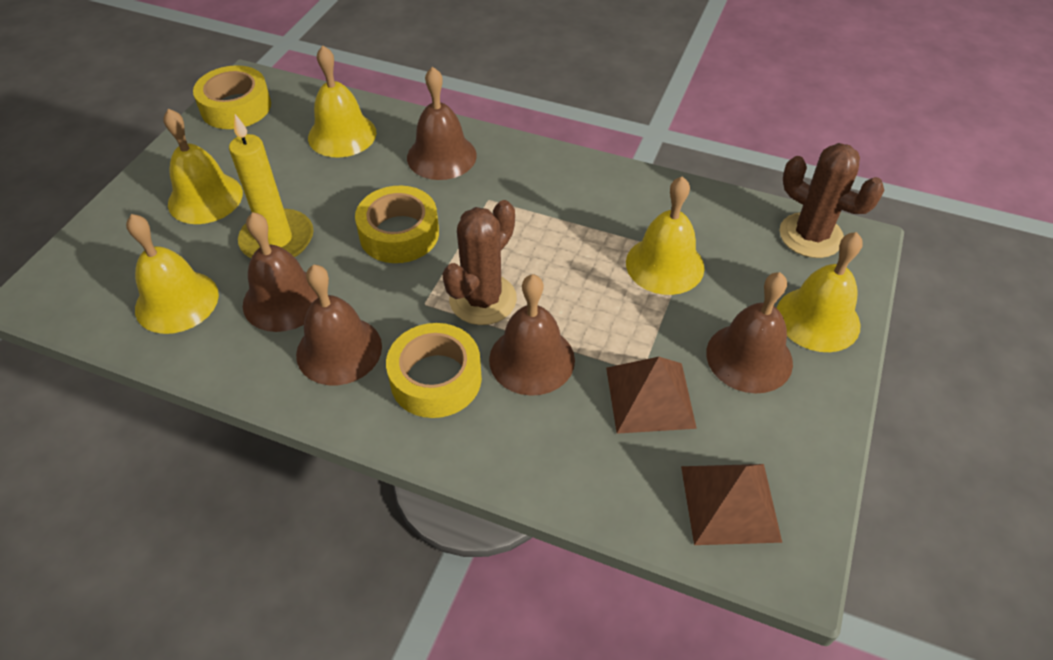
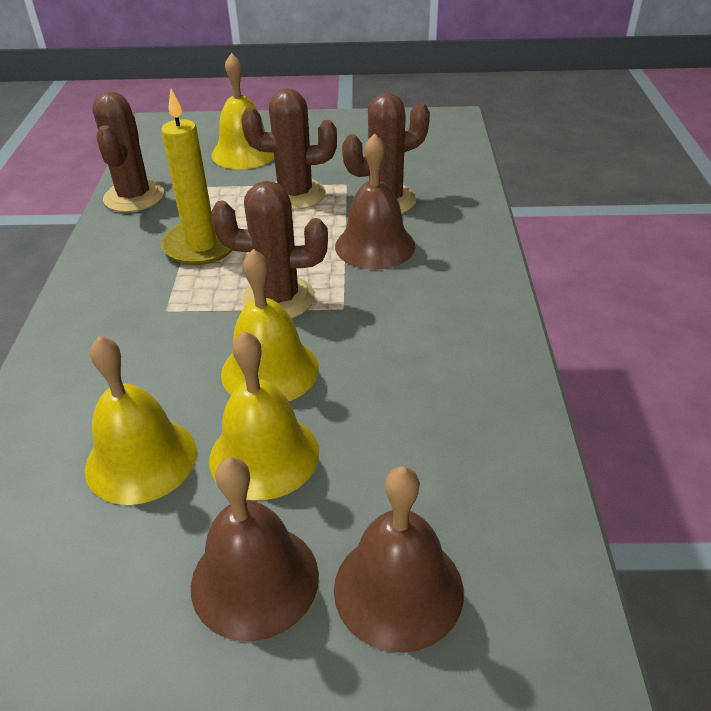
brown bell: 5 -> 3
brown cactus: 2 -> 4
brown pyramid: 2 -> 0
yellow bell: 5 -> 4
yellow tape: 3 -> 0

